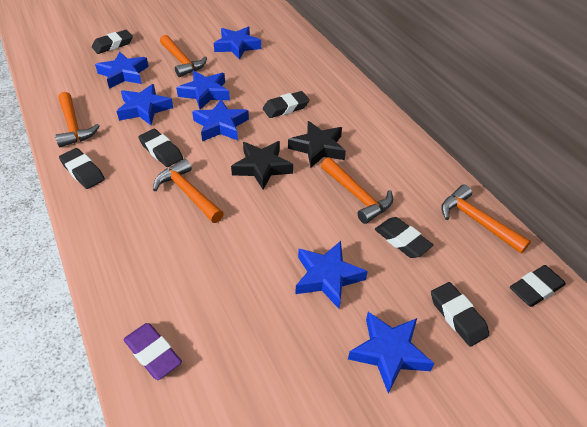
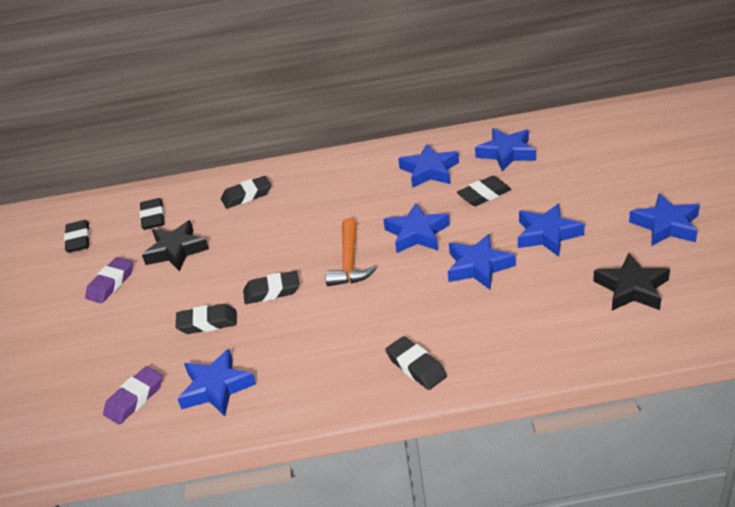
orange hammer: 5 -> 1
purple eraser: 1 -> 2

